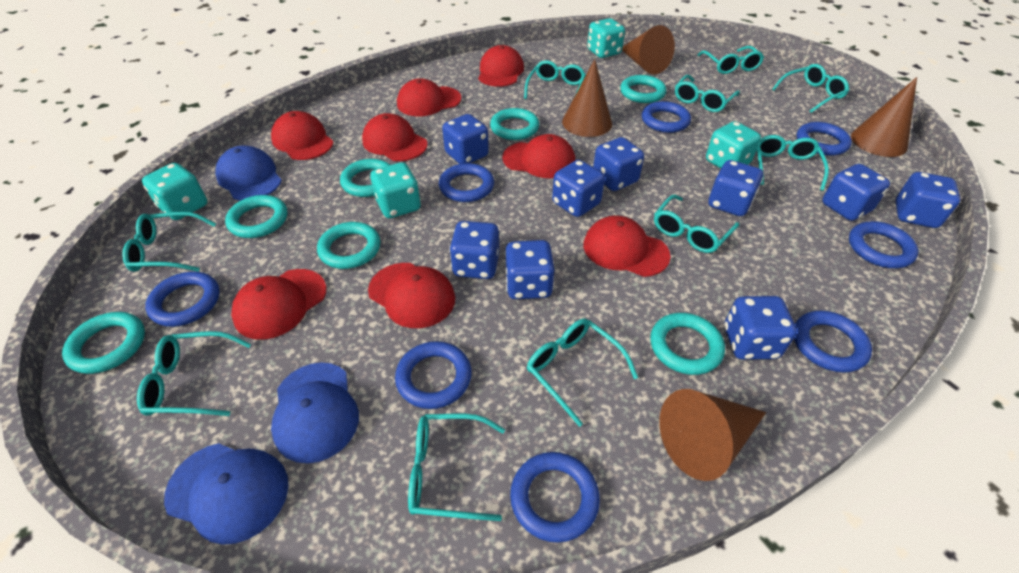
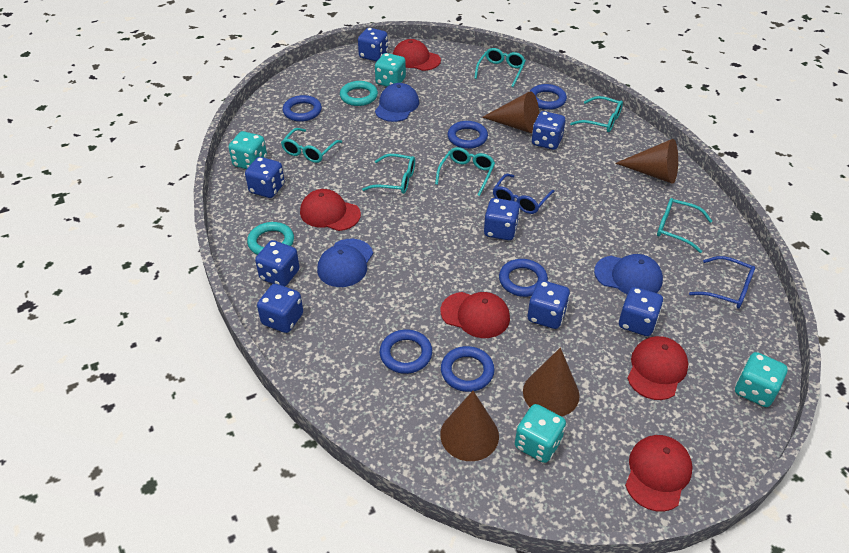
blue dice: 9 -> 8
blue glasses: 0 -> 2
blue ring: 8 -> 6
red cap: 8 -> 5
turquoise glasses: 10 -> 6
turquoise ring: 7 -> 2

